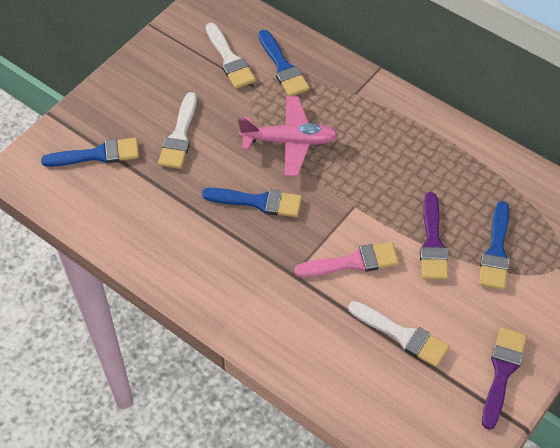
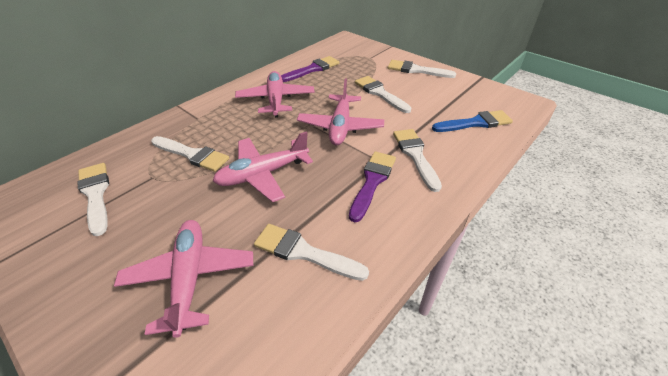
blue brush: 4 -> 1
pink brush: 1 -> 0
pink plane: 1 -> 4
white brush: 3 -> 6

